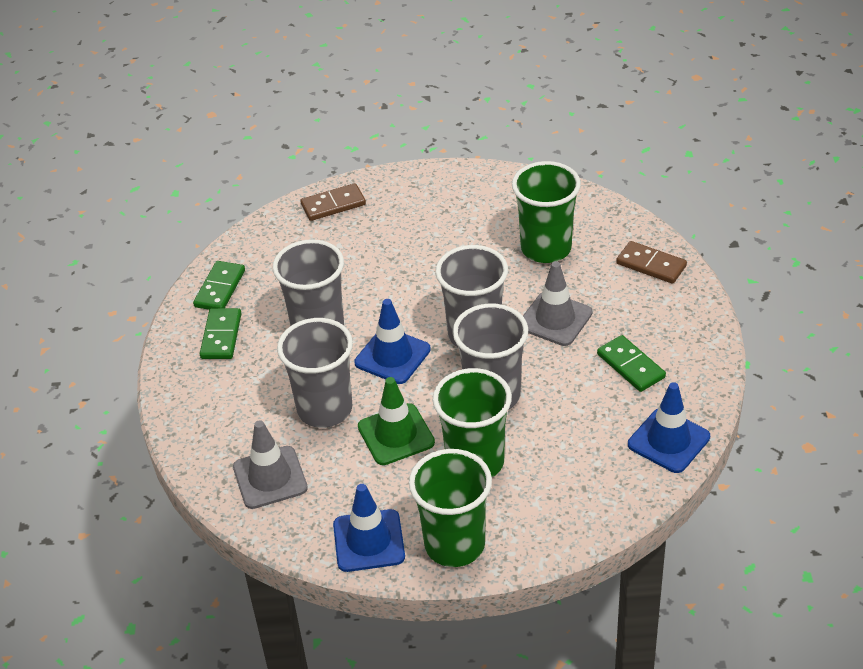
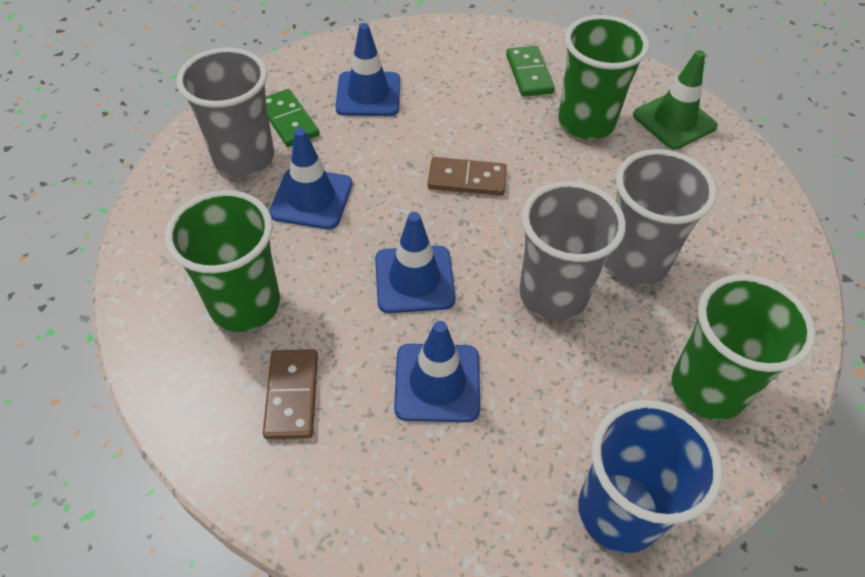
blue cup: 0 -> 1
blue traffic cone: 3 -> 4
green domino: 3 -> 2
grey cup: 4 -> 3
grey traffic cone: 2 -> 0

